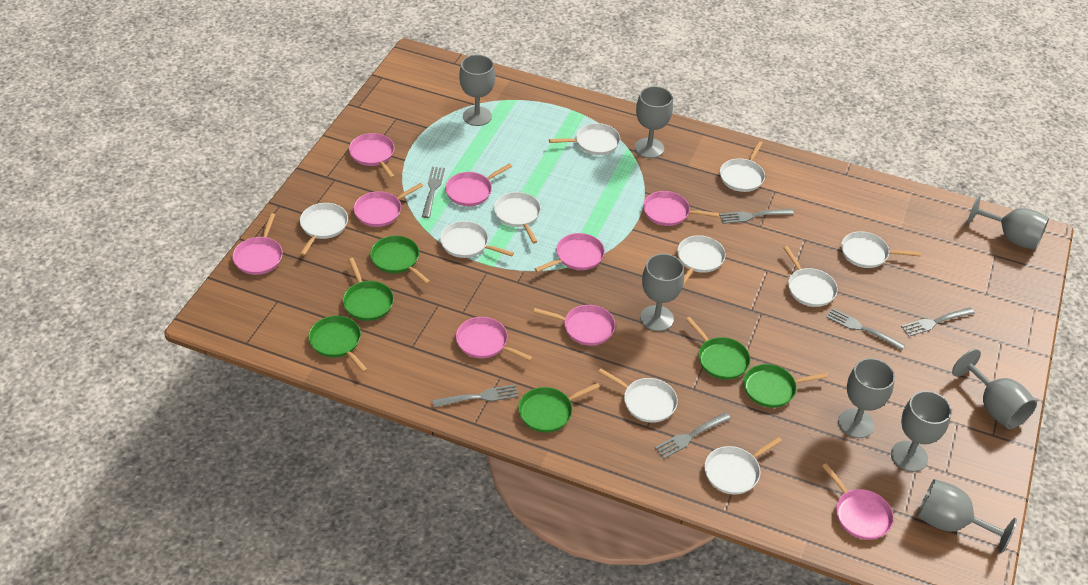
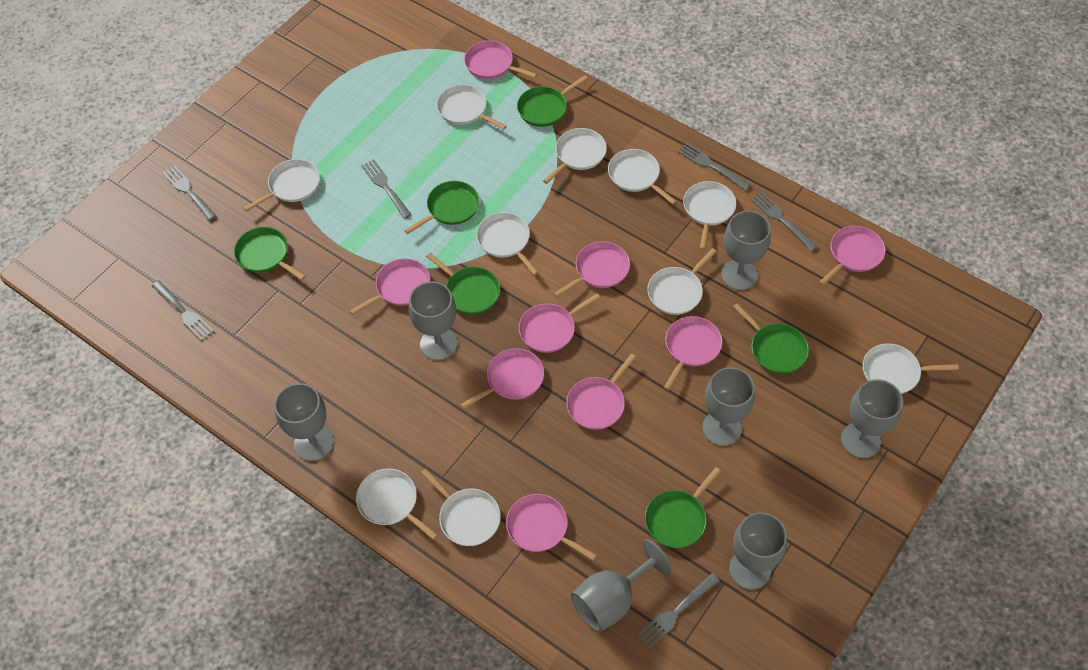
grey goblet: 8 -> 7

